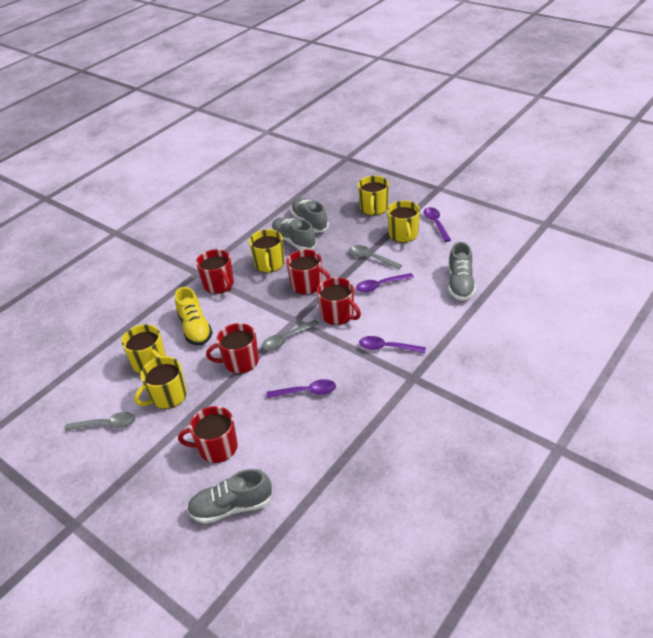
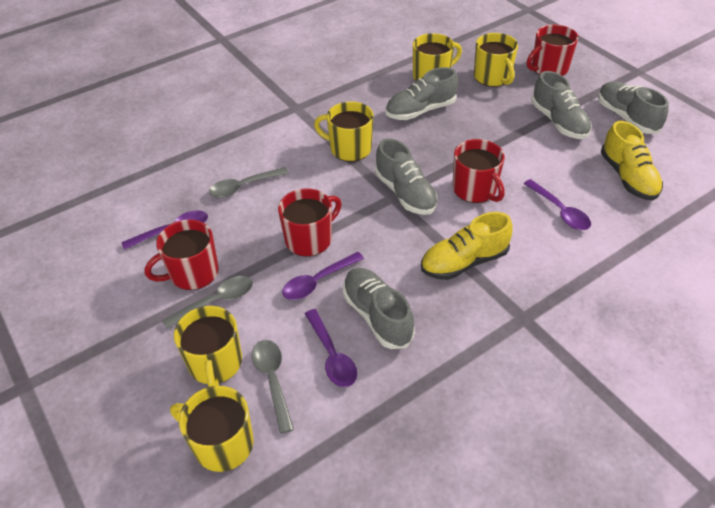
grey shoe: 4 -> 5
red mug: 5 -> 4
yellow shoe: 1 -> 2

